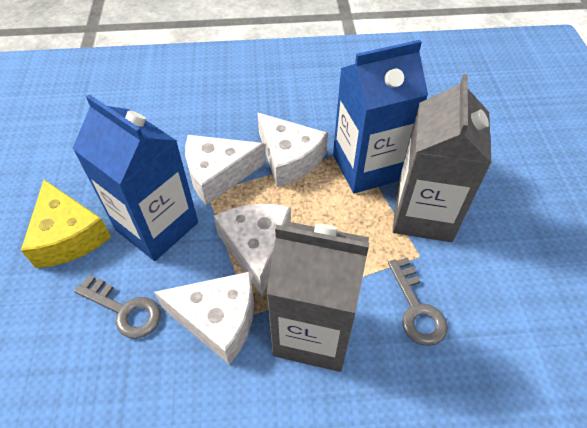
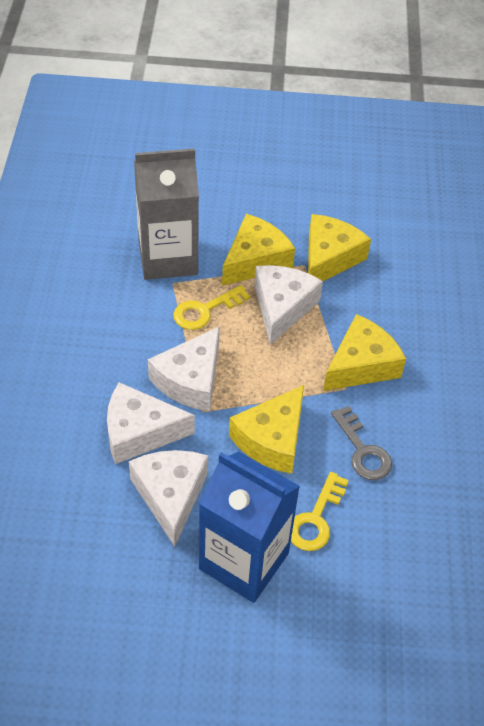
blue carton: 2 -> 1
grey carton: 2 -> 1
grey key: 2 -> 1
yellow cheese: 1 -> 4
yellow key: 0 -> 2

